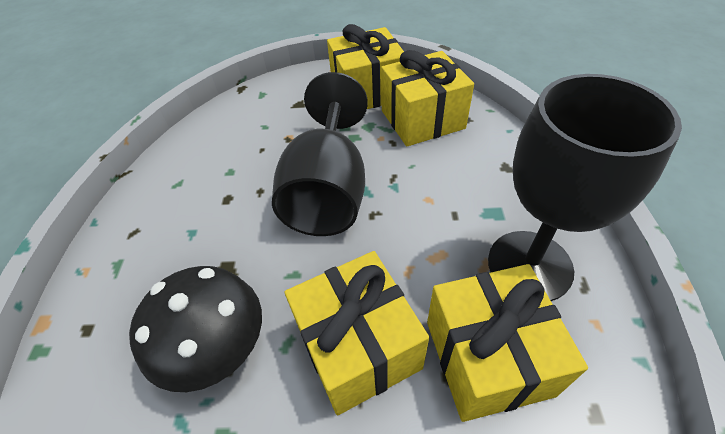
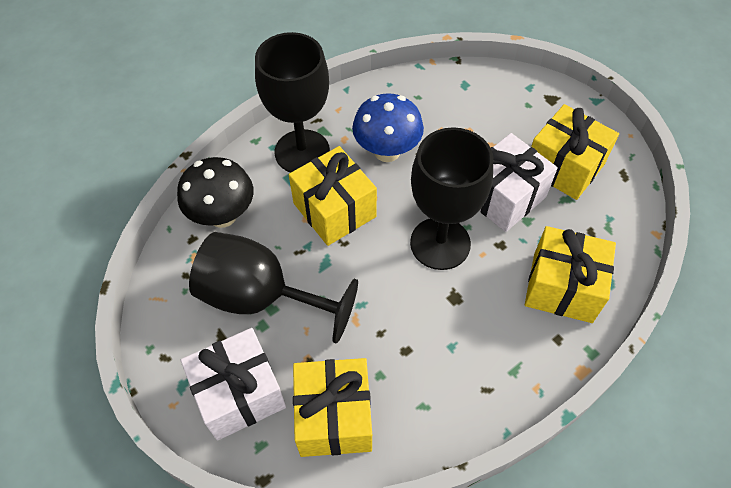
black goblet: 2 -> 3
blue mushroom: 0 -> 1
white gift: 0 -> 2

